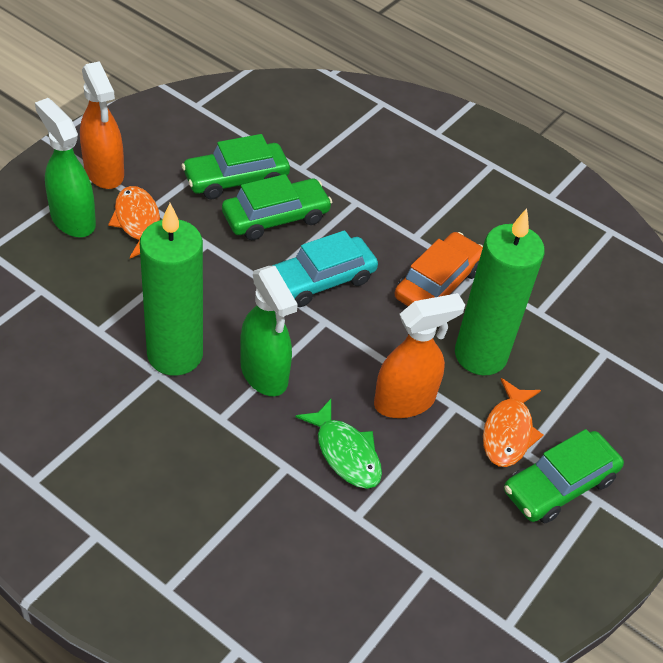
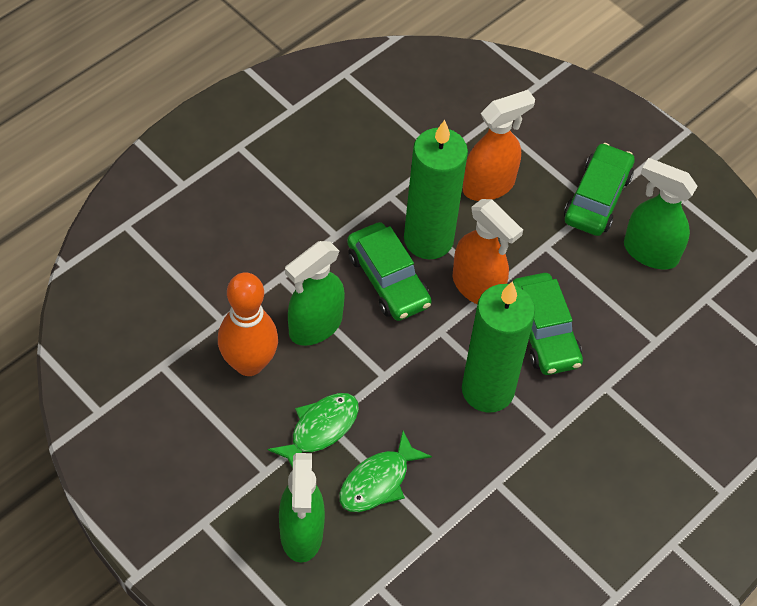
green fish: 1 -> 2
green spray bottle: 2 -> 3
orange bowling pin: 0 -> 1
orange car: 1 -> 0
orange fish: 2 -> 0
turquoise car: 1 -> 0

